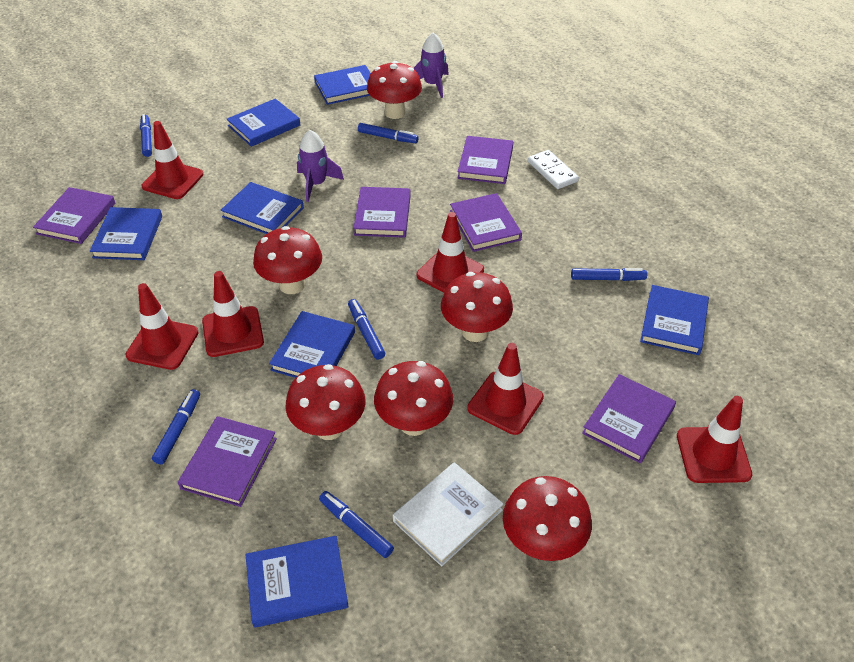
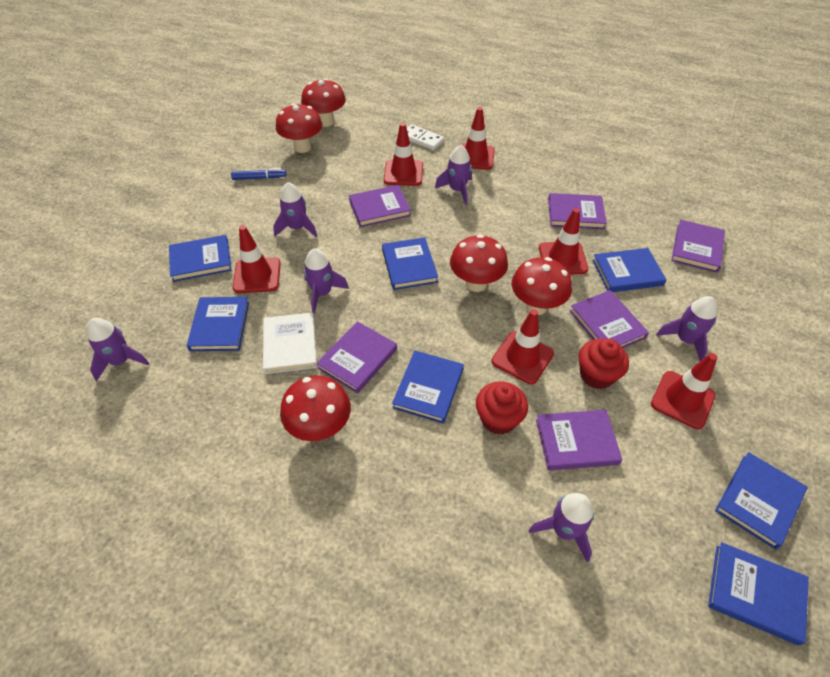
blue marker: 6 -> 1
purple rocket: 2 -> 6
red cupcake: 0 -> 2
red mushroom: 6 -> 5

